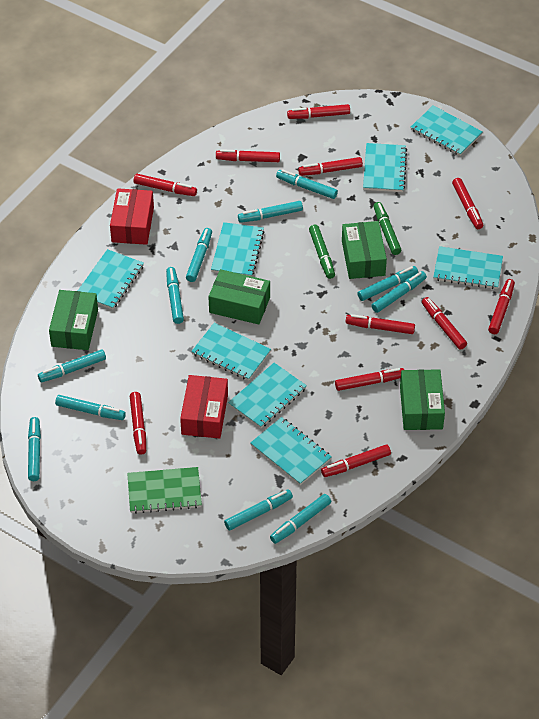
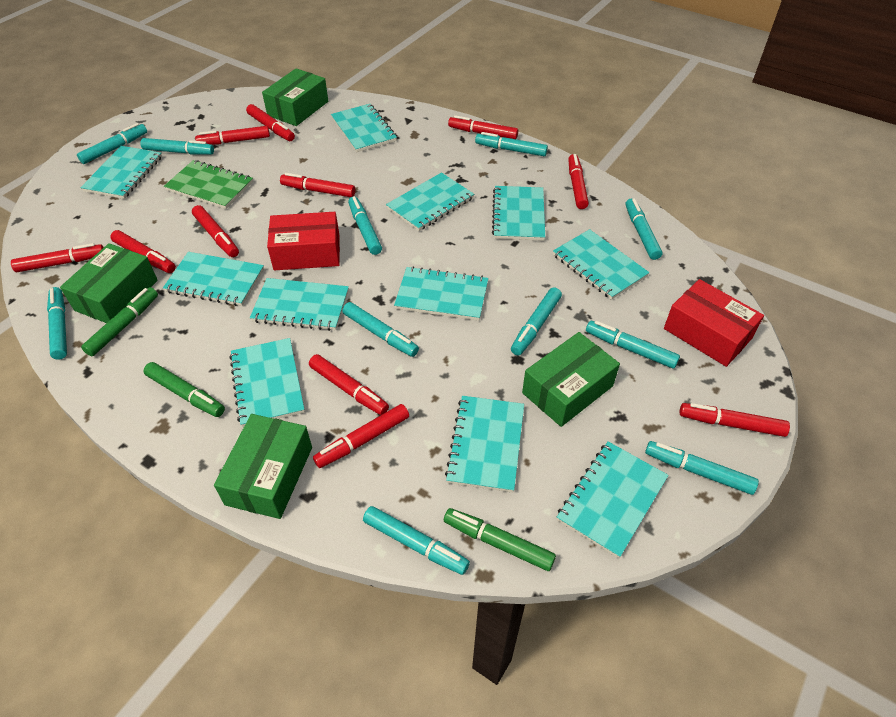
green marker: 2 -> 3
turquoise notebook: 8 -> 11

